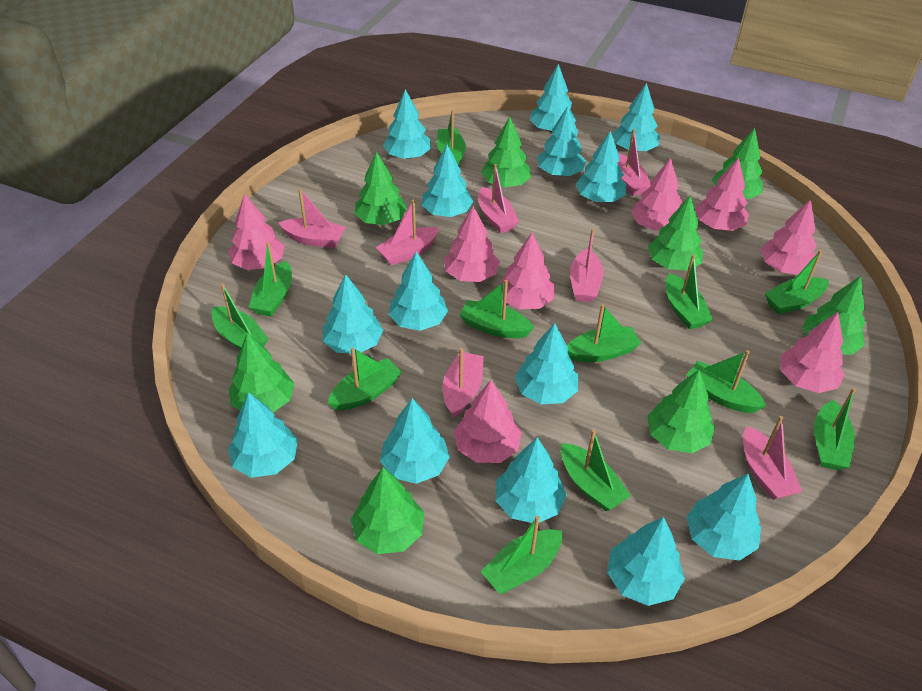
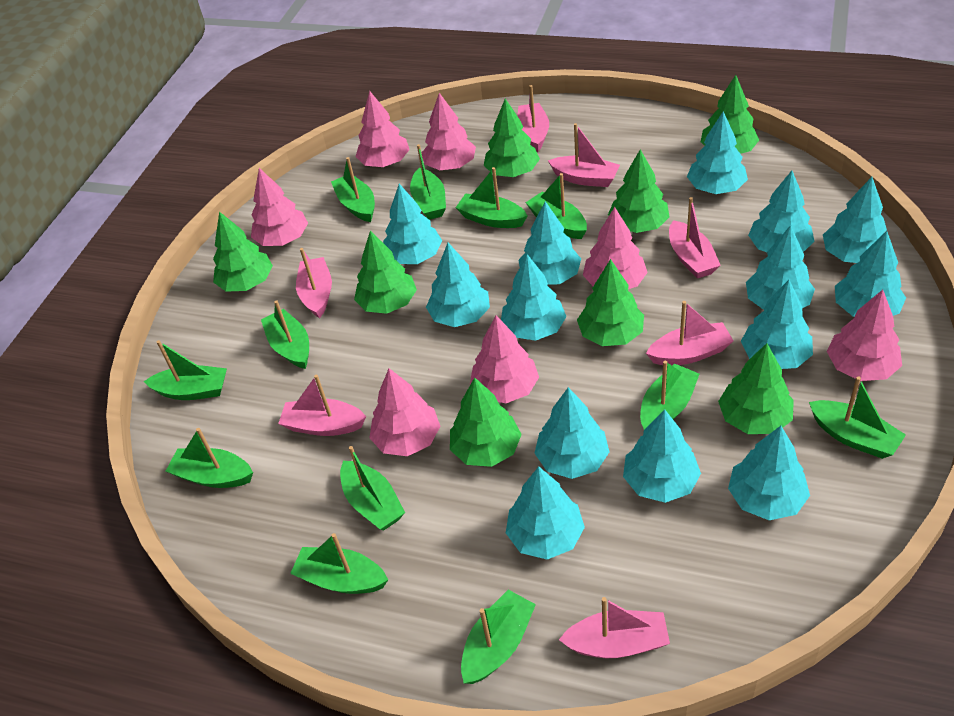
pink tree: 8 -> 7

